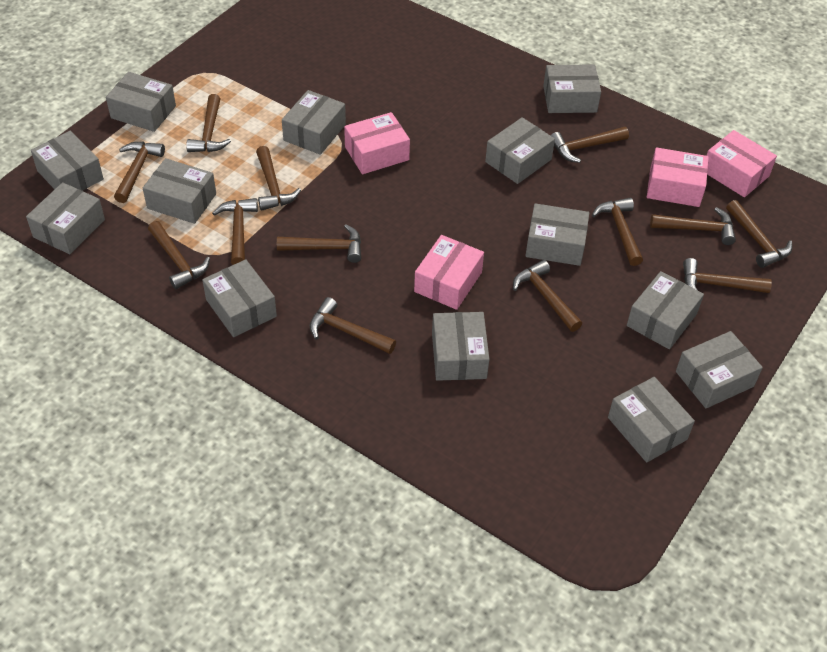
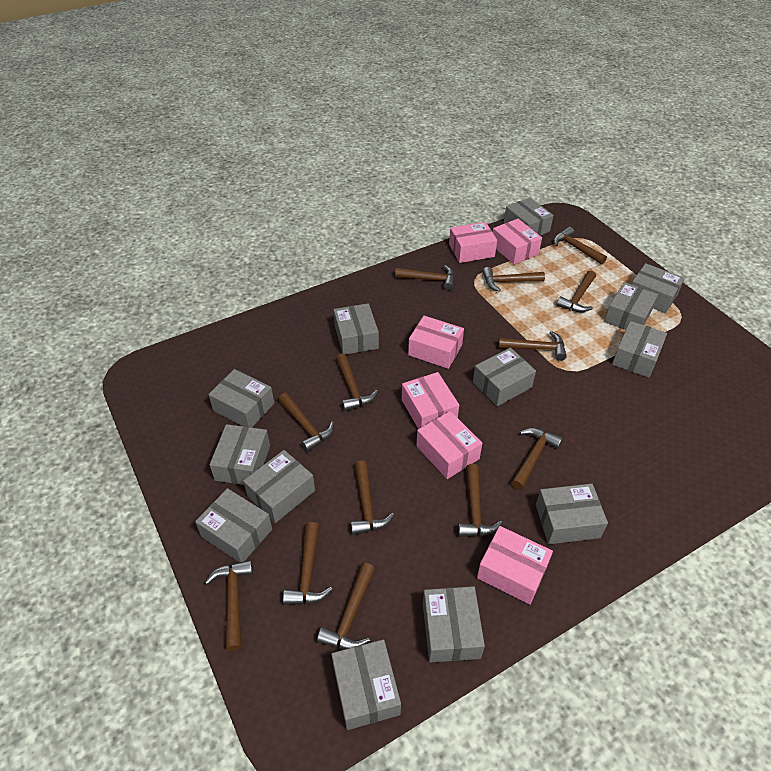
pink box: 4 -> 6

